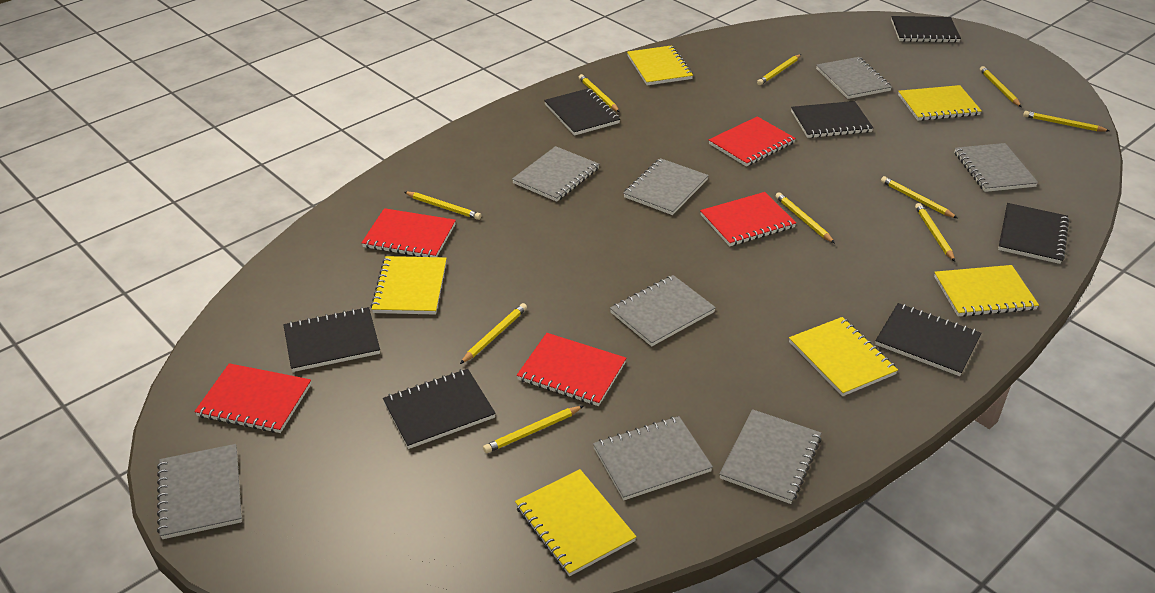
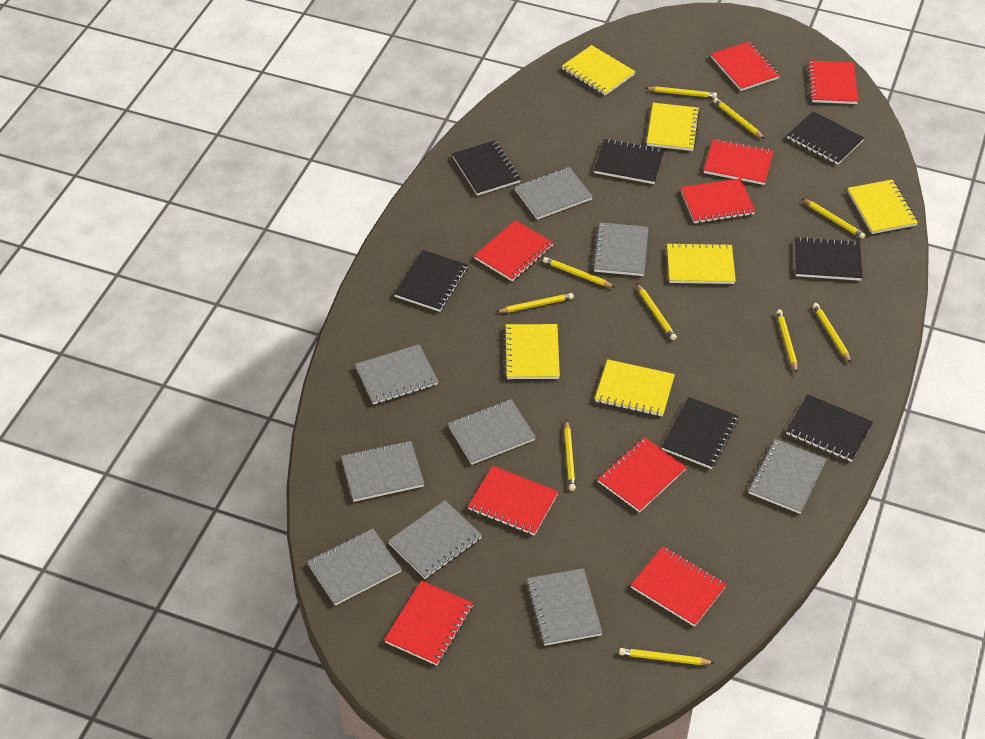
grey notebook: 8 -> 9
red notebook: 5 -> 9

